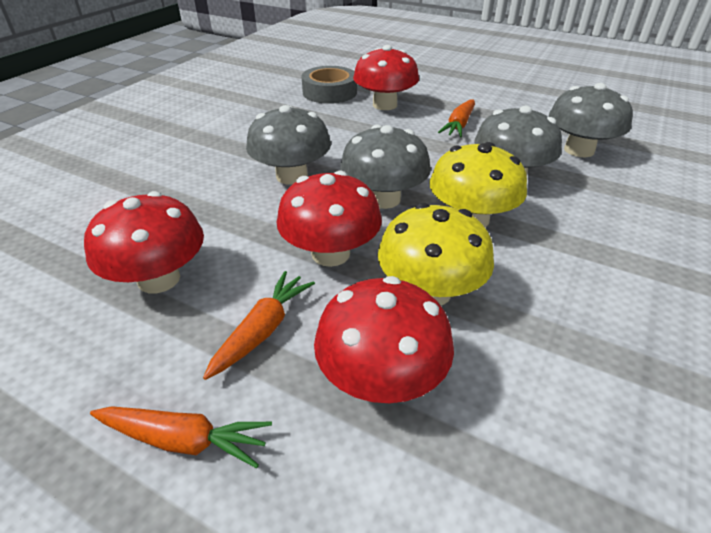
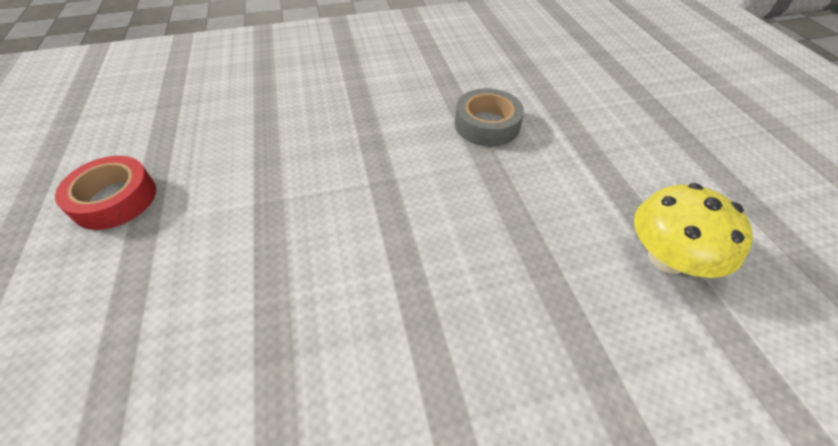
grey mushroom: 4 -> 0
orange carrot: 3 -> 0
red mushroom: 4 -> 0
red tape: 0 -> 1
yellow mushroom: 2 -> 1

